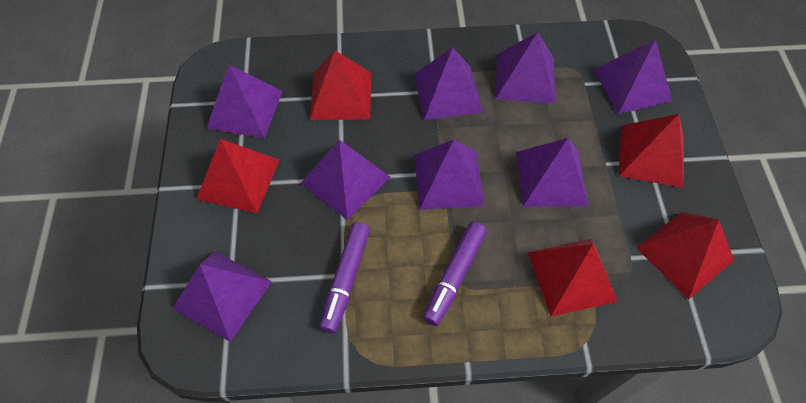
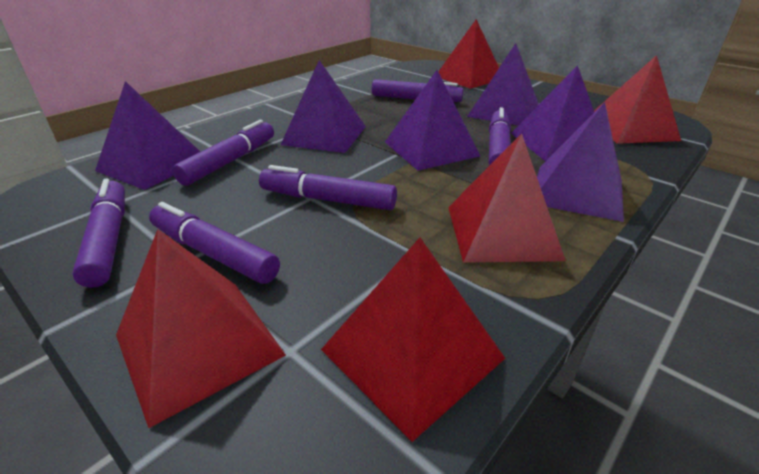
purple marker: 2 -> 6
purple pyramid: 8 -> 6

